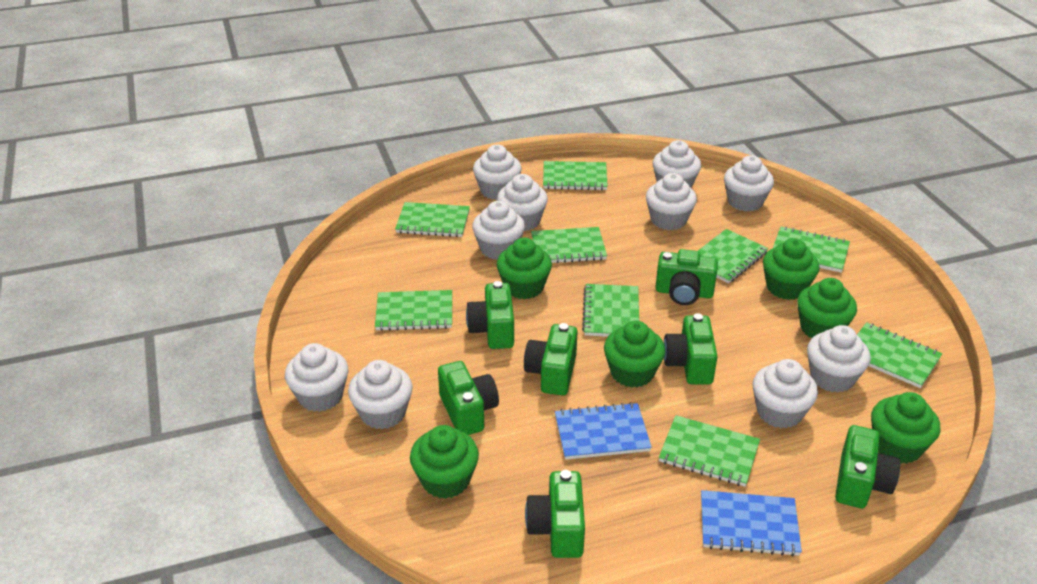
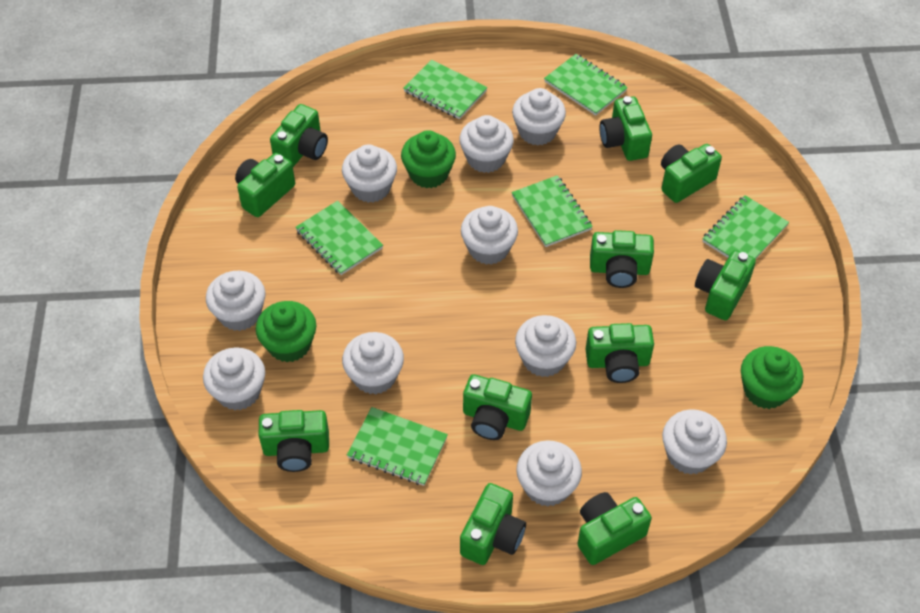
blue notebook: 2 -> 0
green camera: 7 -> 11
green cupcake: 6 -> 3
green notebook: 9 -> 6

